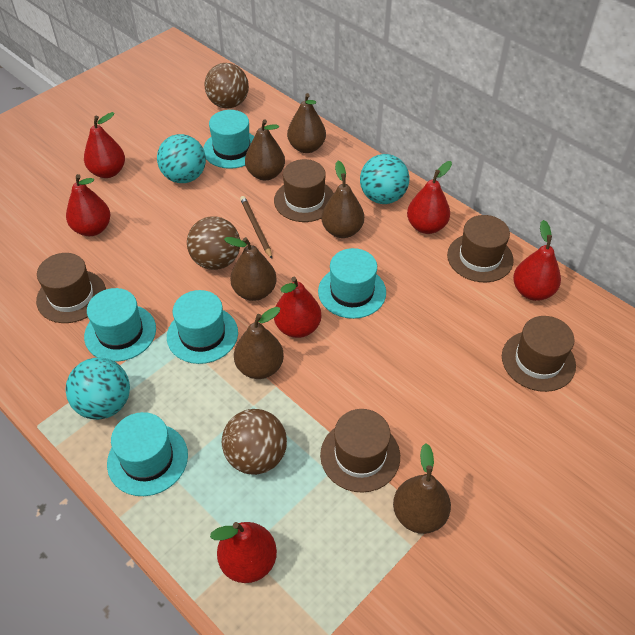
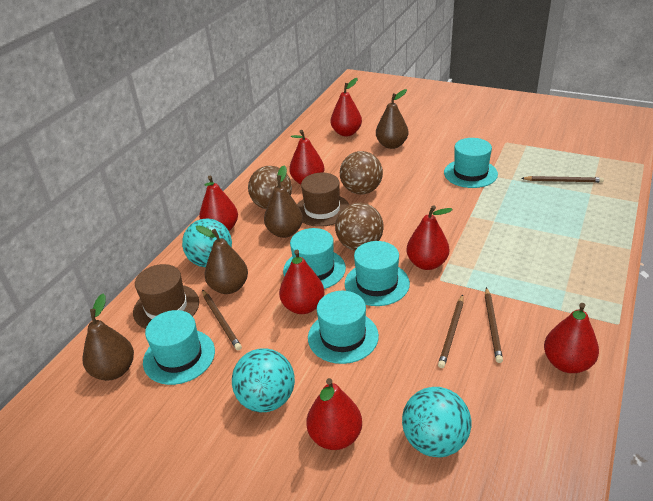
brown hat: 5 -> 2
brown pear: 6 -> 4
brown pencil: 1 -> 4
red pear: 6 -> 7

